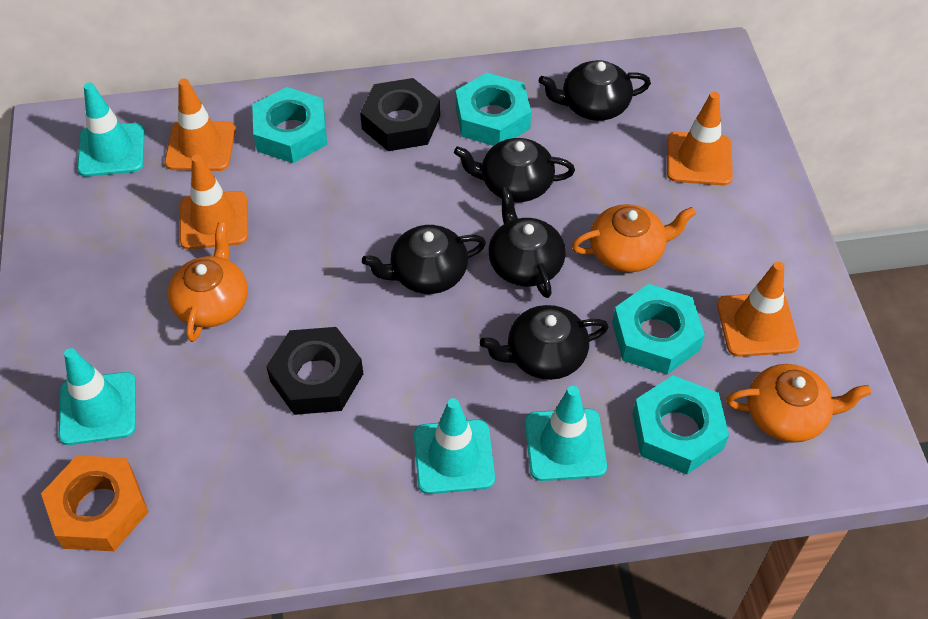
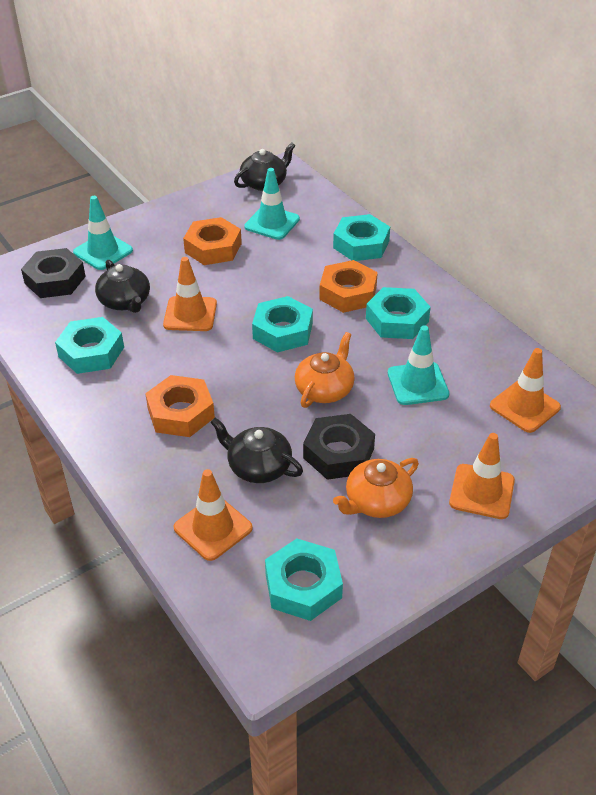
black teapot: 5 -> 3
orange nut: 1 -> 3
orange teapot: 3 -> 2
turquoise nut: 4 -> 5
turquoise traffic cone: 4 -> 3

